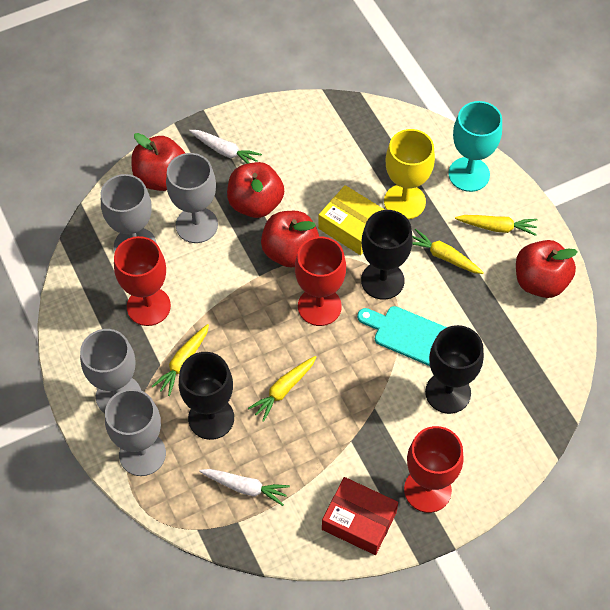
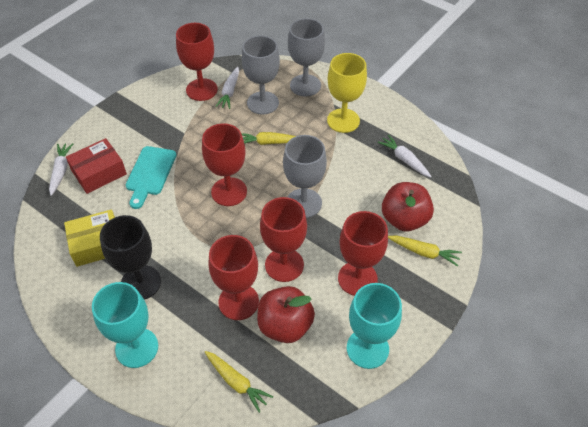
black goblet: 3 -> 1
grey goblet: 4 -> 3
red apple: 4 -> 2
red goblet: 3 -> 5
turquoise goblet: 1 -> 2
white carrot: 2 -> 3
yellow carrot: 4 -> 3

